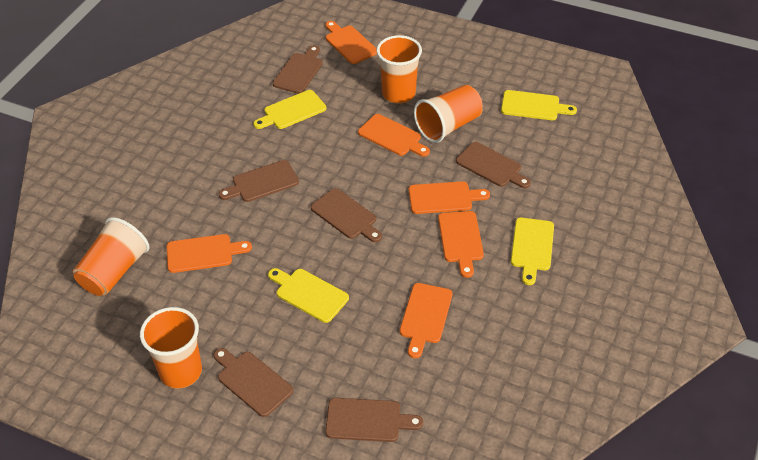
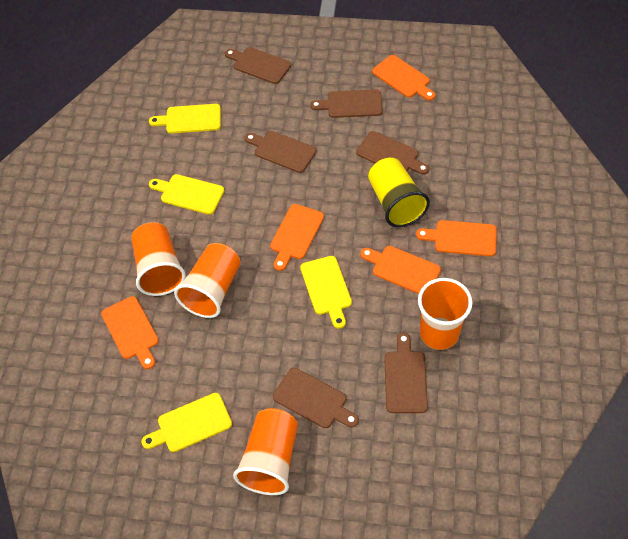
orange cutting board: 6 -> 5
yellow cup: 0 -> 1

